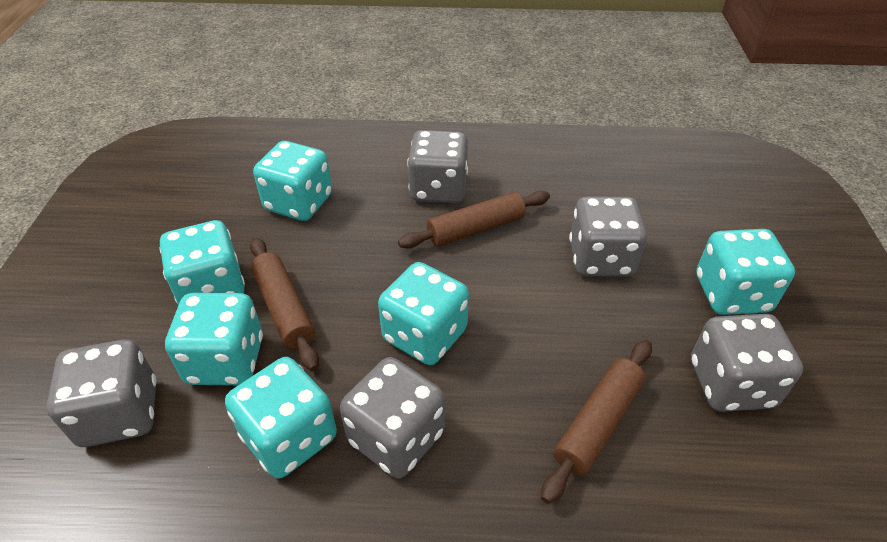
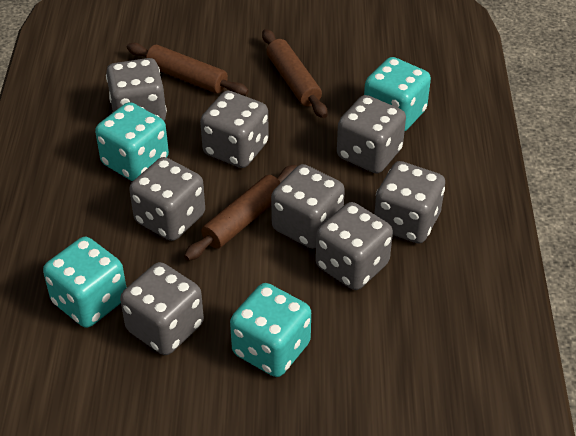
grey dice: 5 -> 8
turquoise dice: 6 -> 4

